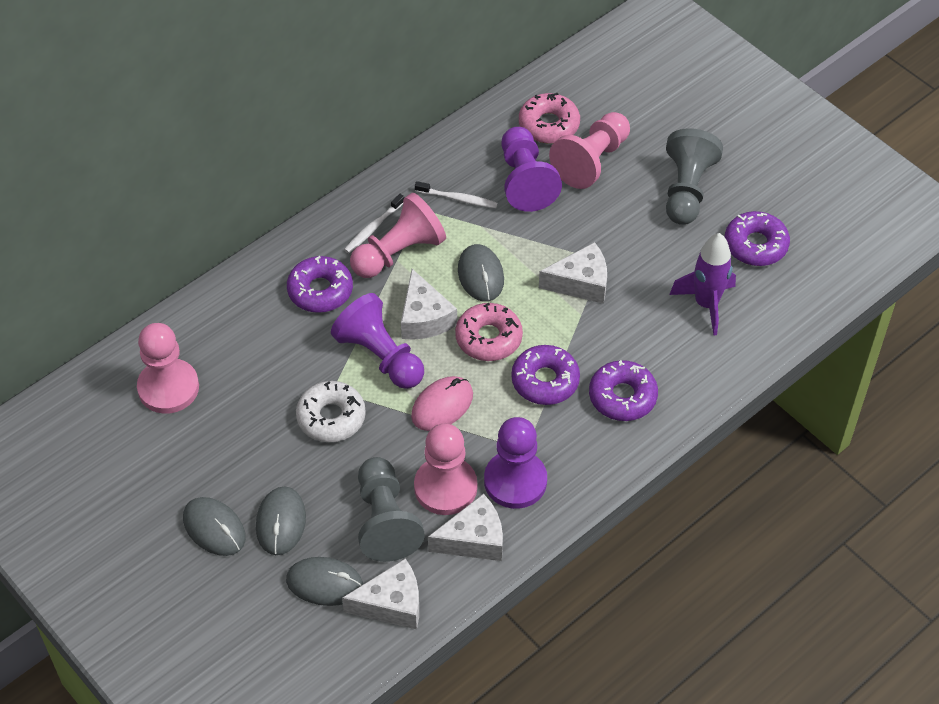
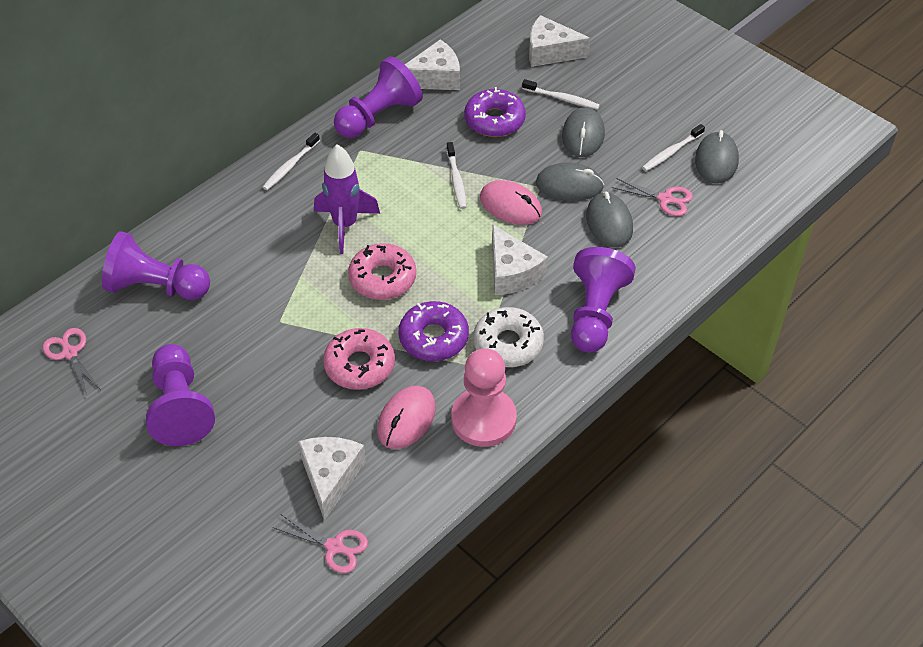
grey pawn: 2 -> 0
pink mouse: 1 -> 2
pink pawn: 4 -> 1
pink scissors: 0 -> 3
purple donut: 4 -> 2
purple pawn: 3 -> 4
white toothbrush: 2 -> 4

